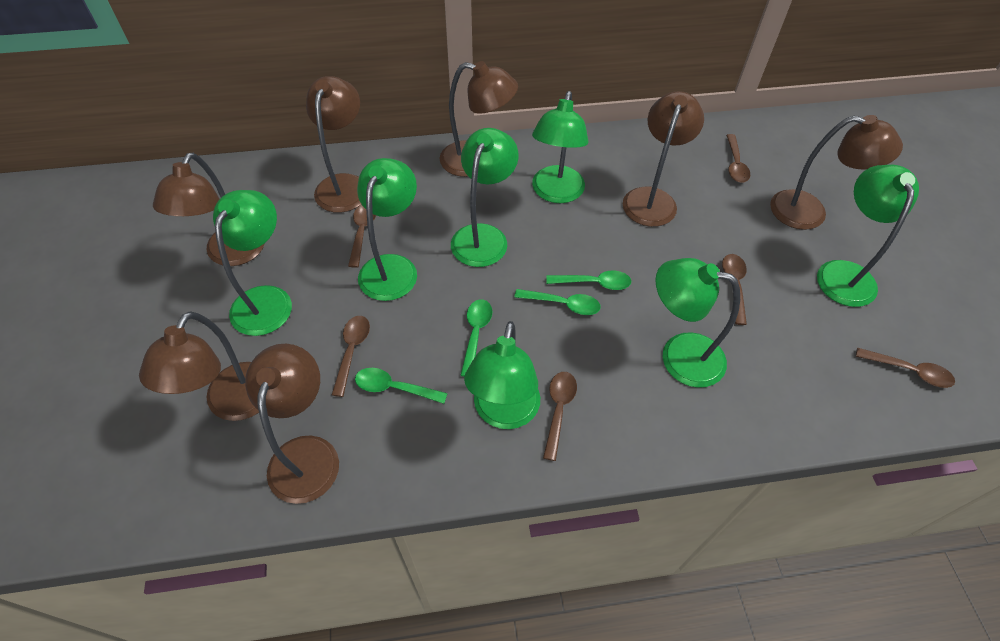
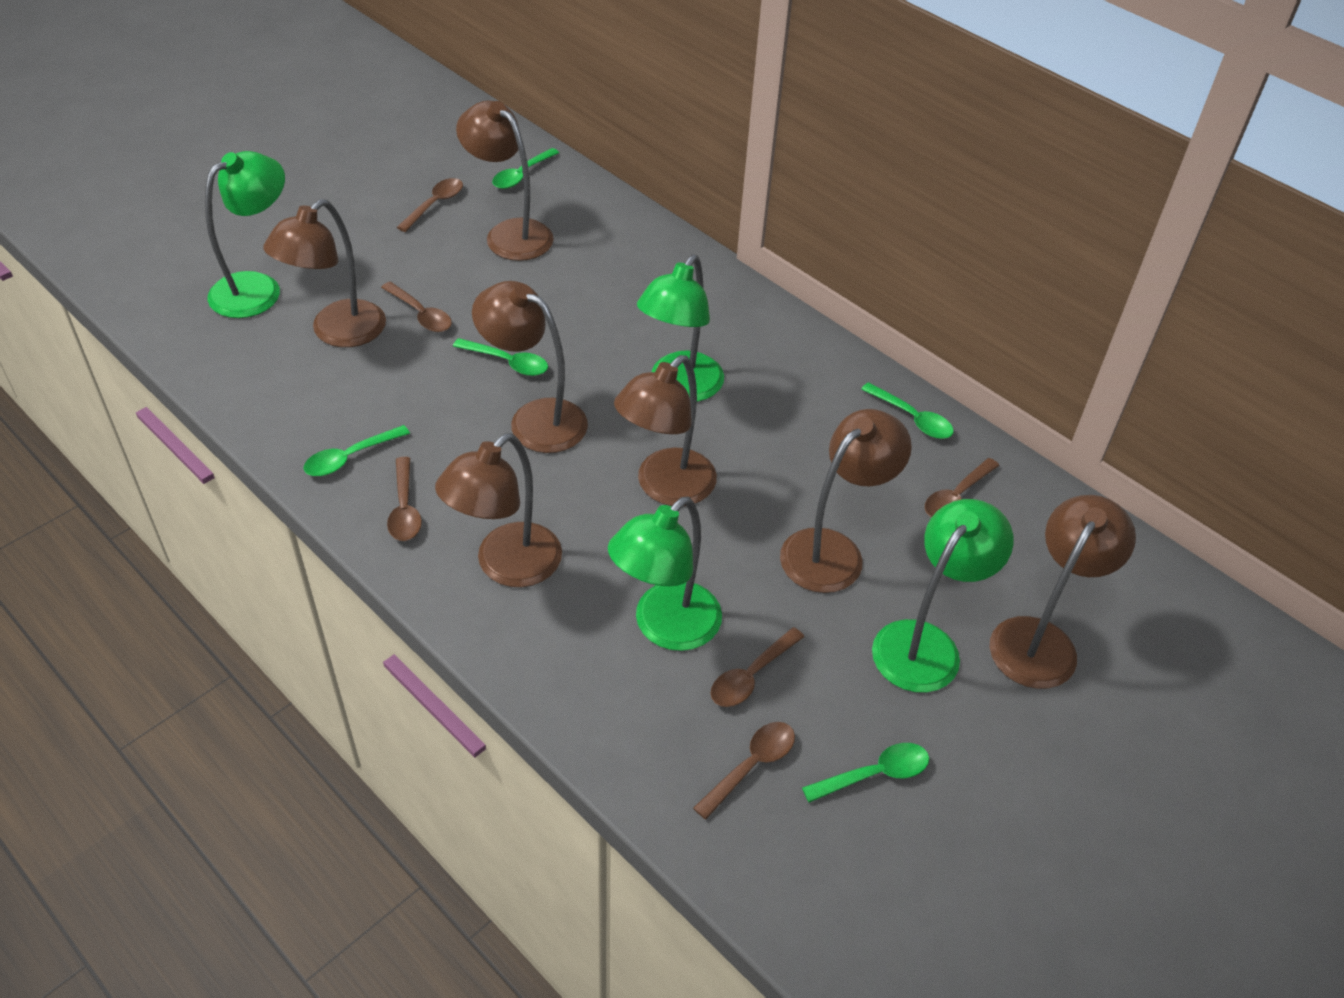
green lamp: 7 -> 4
green spoon: 4 -> 5

